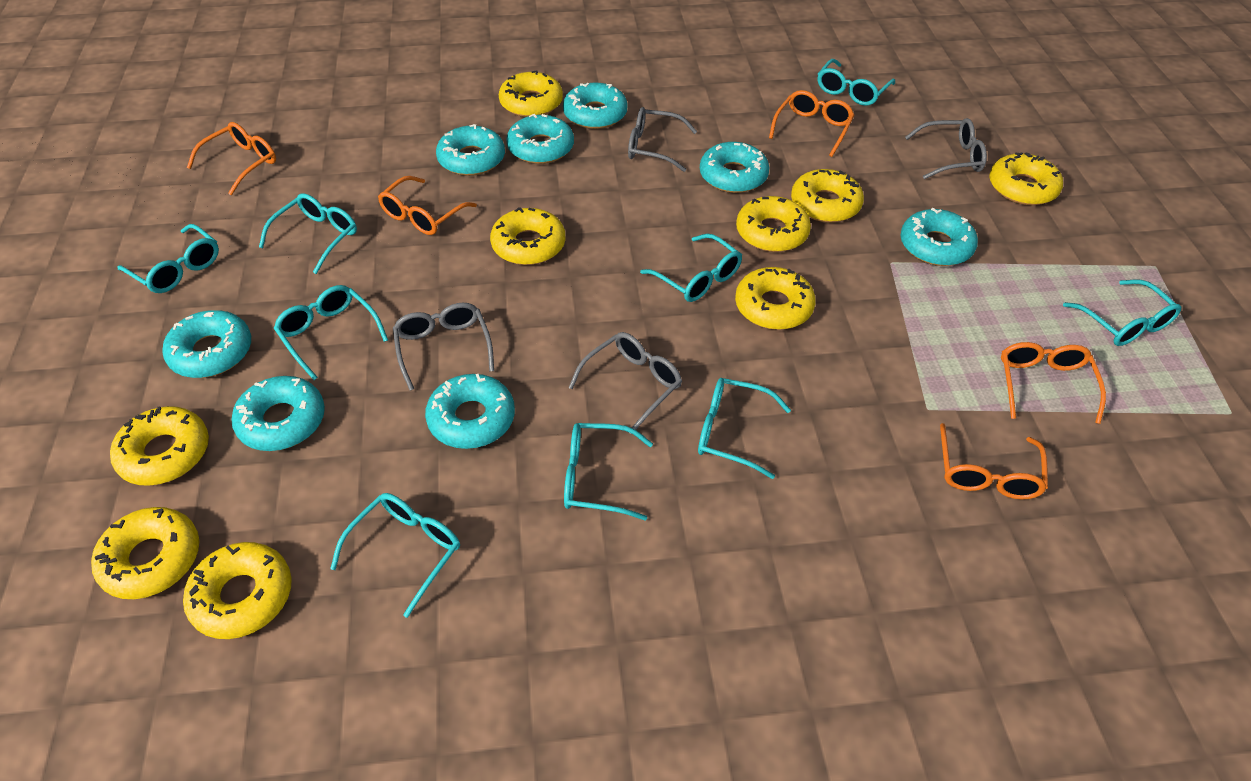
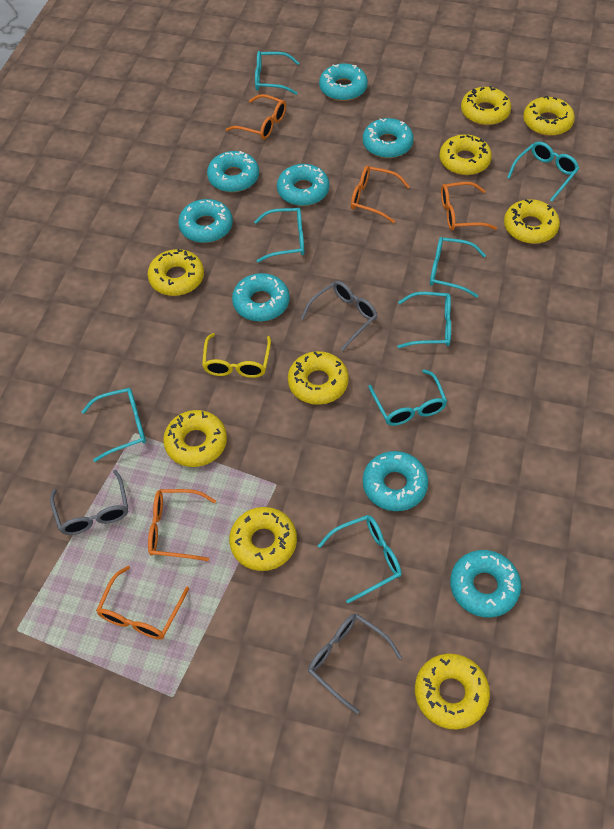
grey glasses: 4 -> 3
turquoise glasses: 9 -> 8
yellow glasses: 0 -> 1

